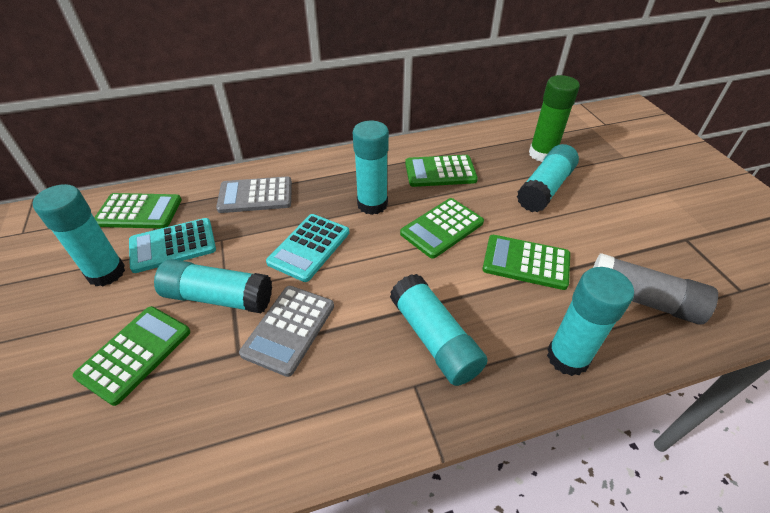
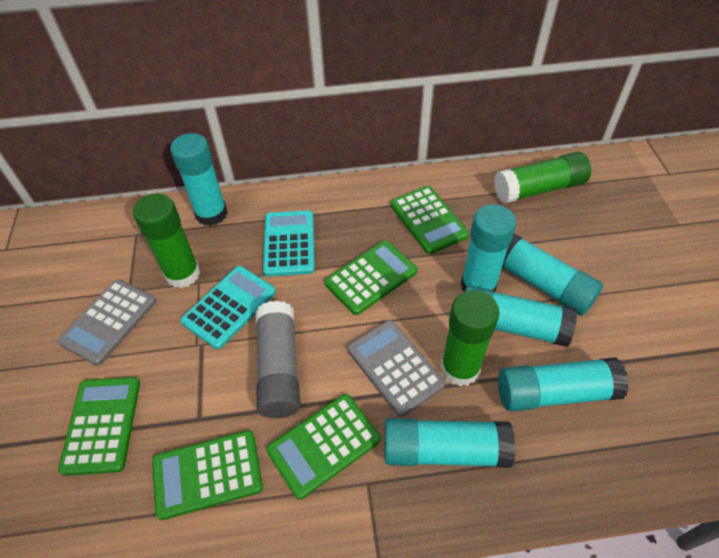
green glue stick: 1 -> 3

